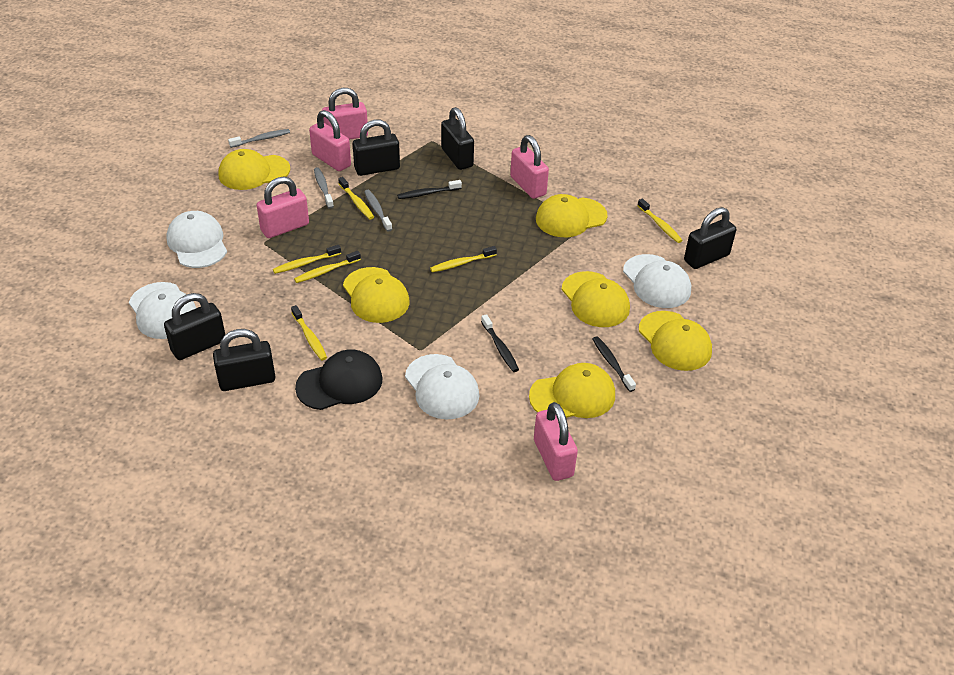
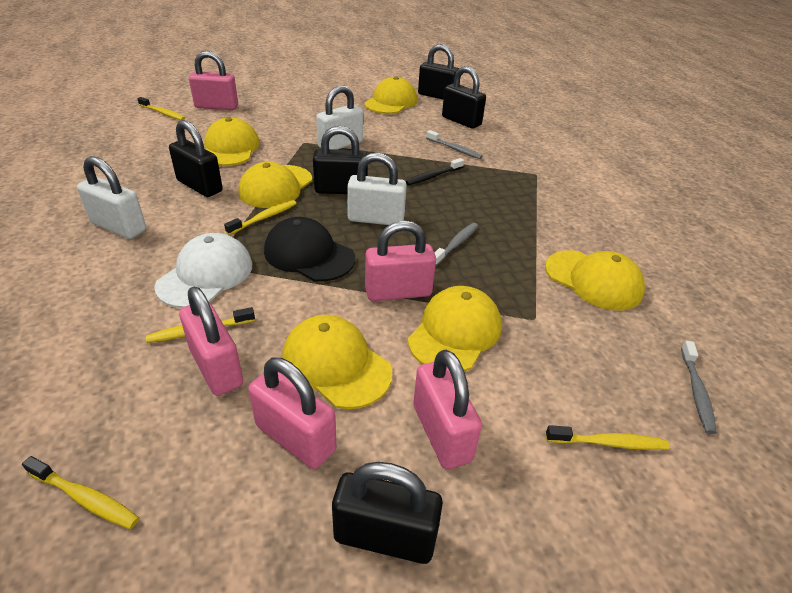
black toothbrush: 3 -> 1
white cap: 4 -> 1
white padlock: 0 -> 3
yellow toothbrush: 6 -> 5

